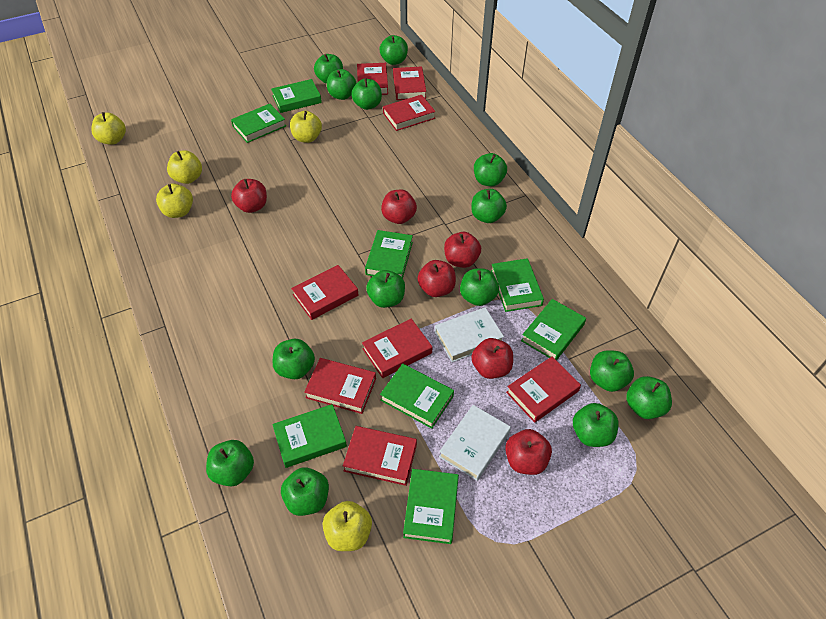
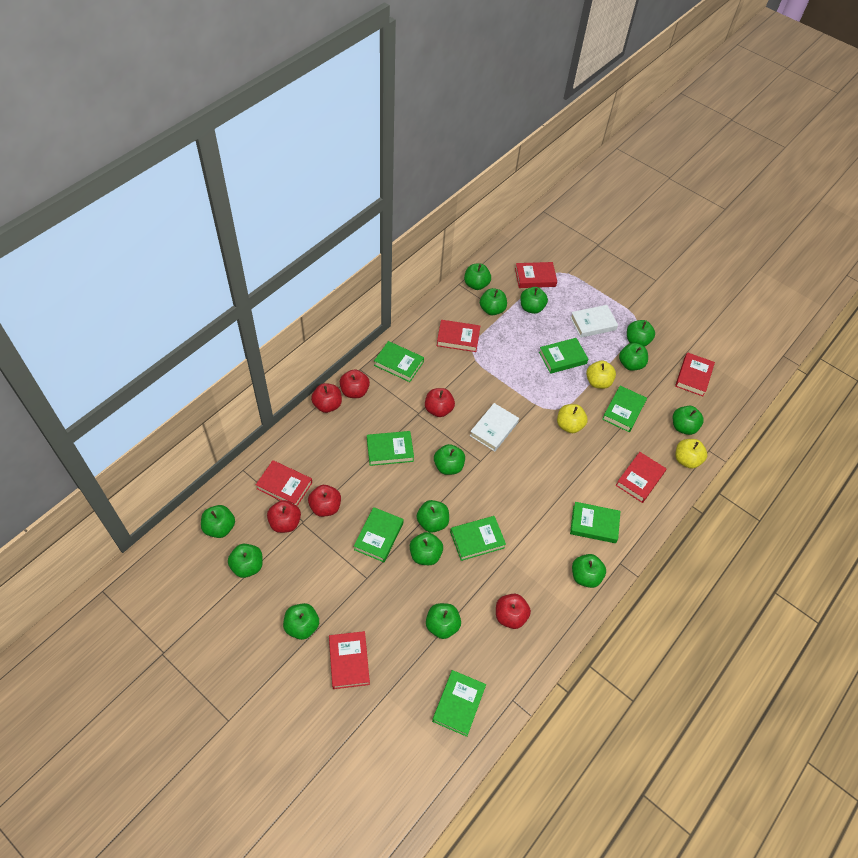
red book: 8 -> 6
yellow apple: 5 -> 3

